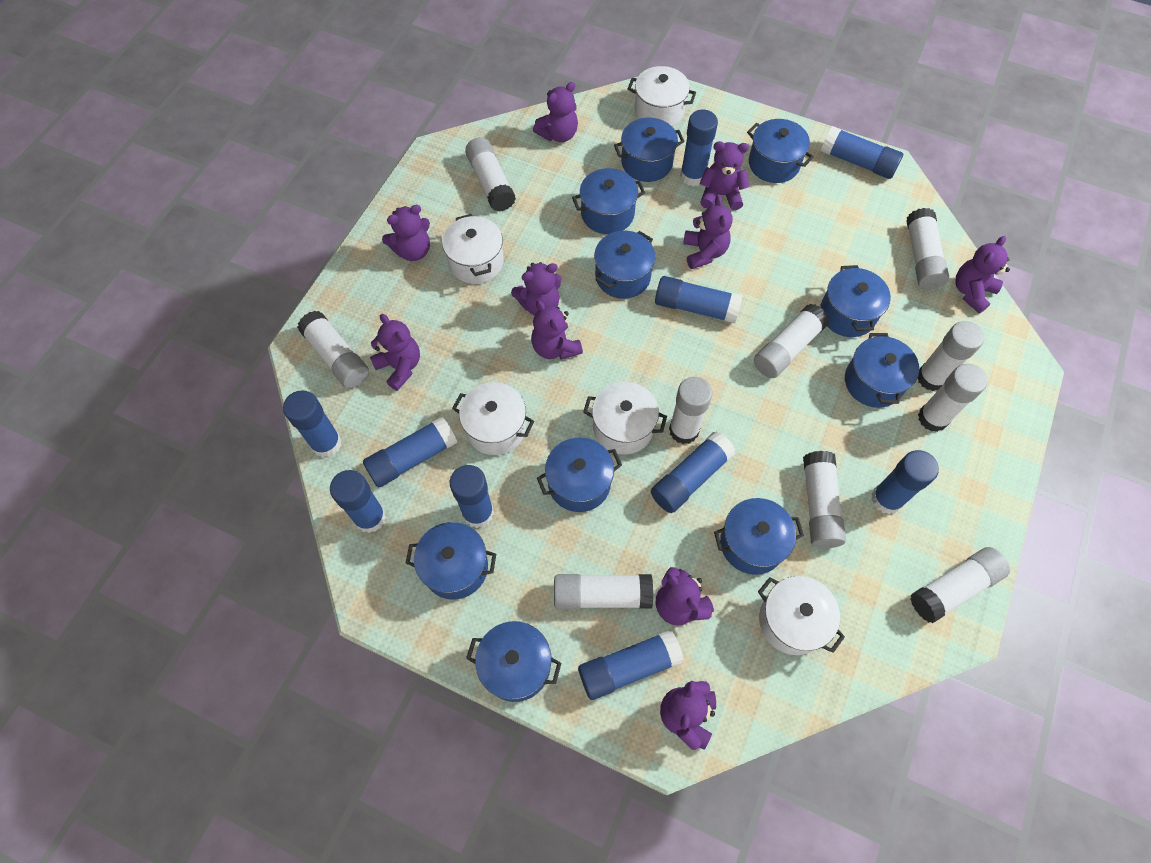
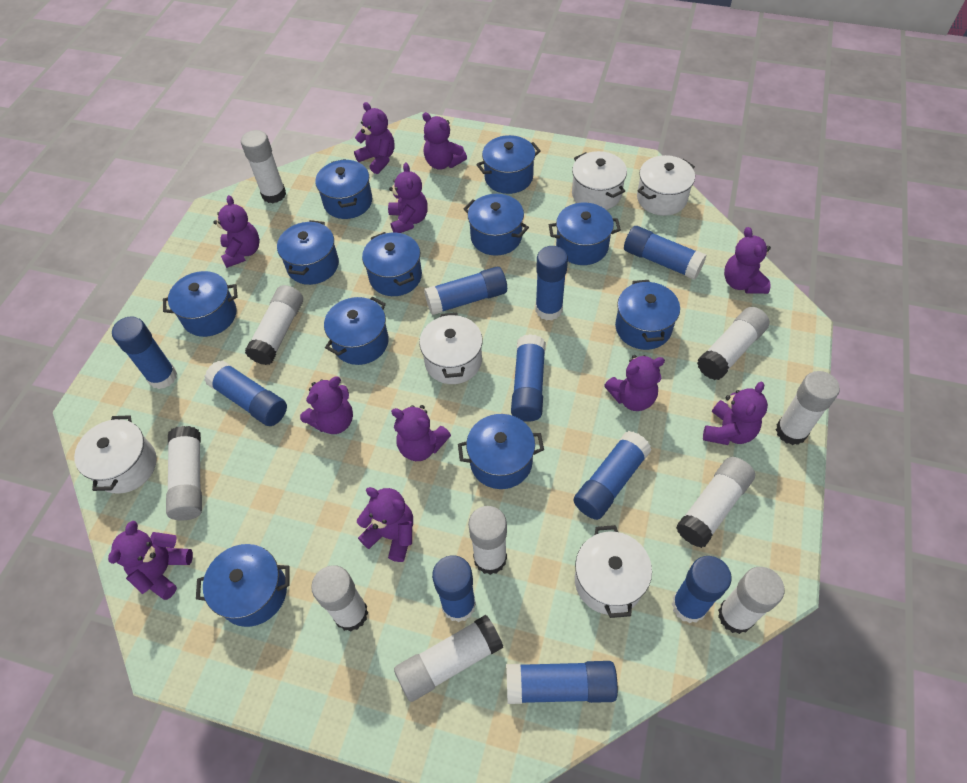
blue pot: 10 -> 11
purple teddy bear: 10 -> 11

